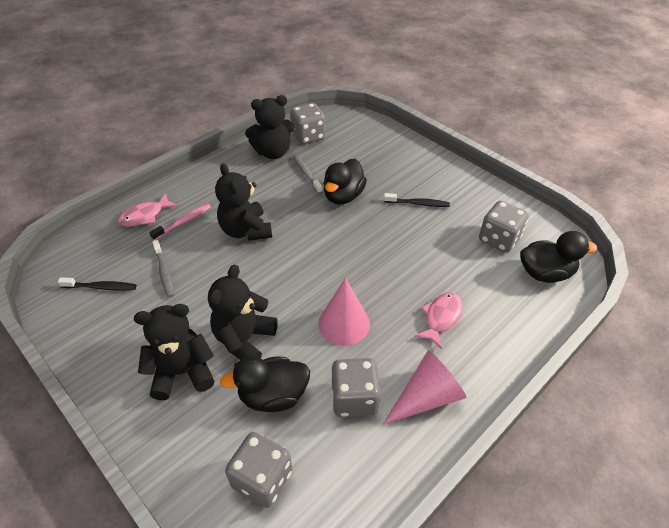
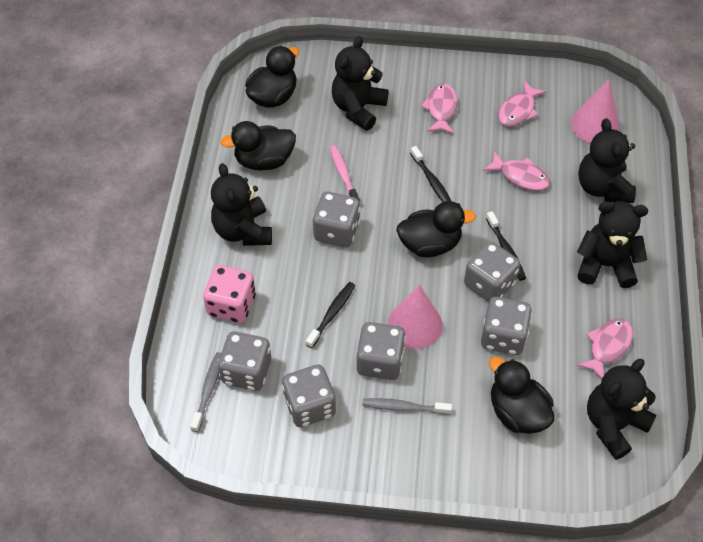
black duck: 3 -> 4
black teddy bear: 4 -> 5
black toothbrush: 2 -> 3
grey dice: 4 -> 6
pink dice: 0 -> 1
pink fish: 2 -> 4

